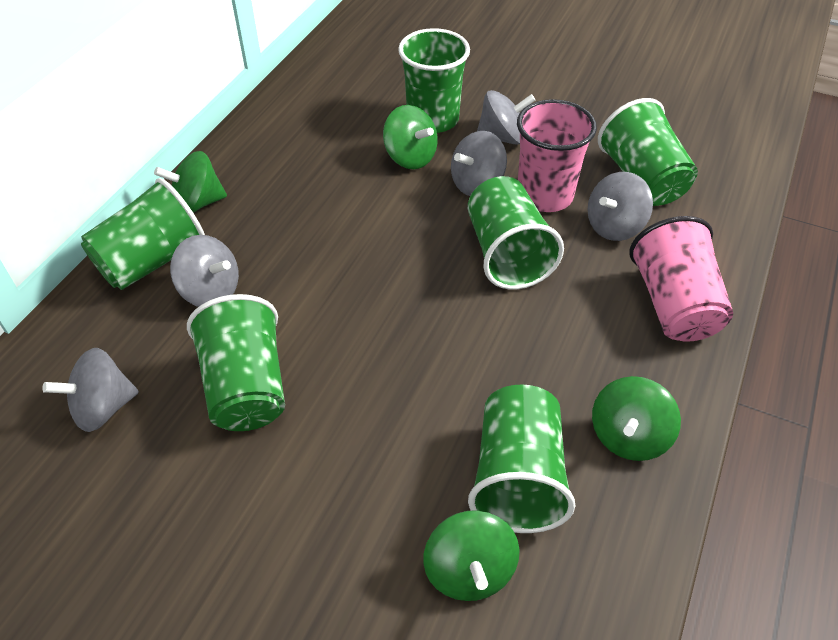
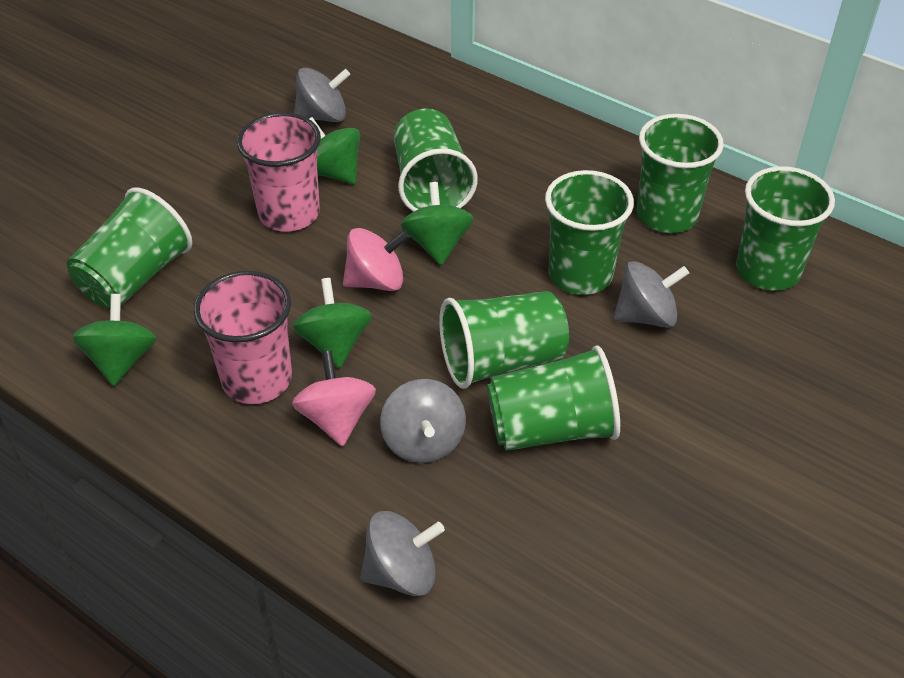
green cup: 6 -> 7
grey spinning top: 5 -> 4
pink spinning top: 0 -> 2

